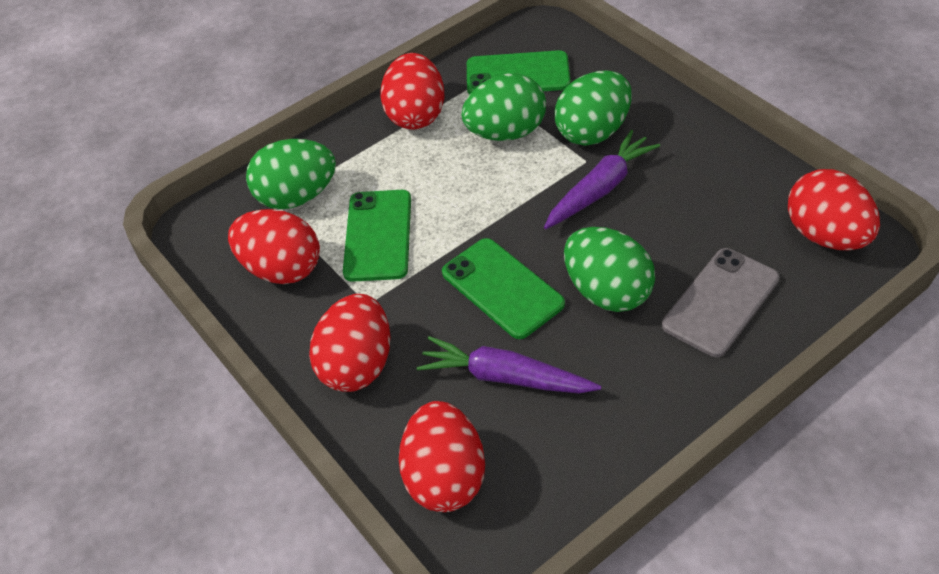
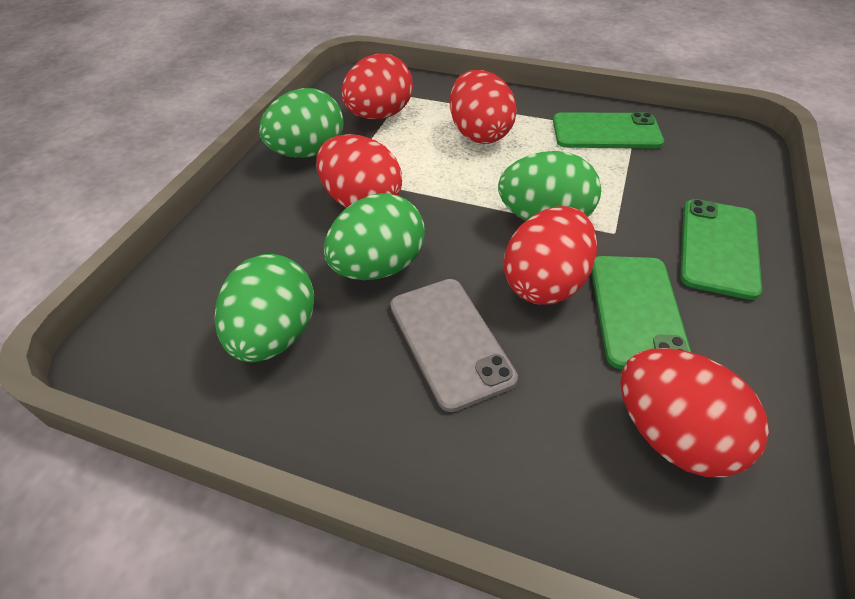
purple carrot: 2 -> 0

